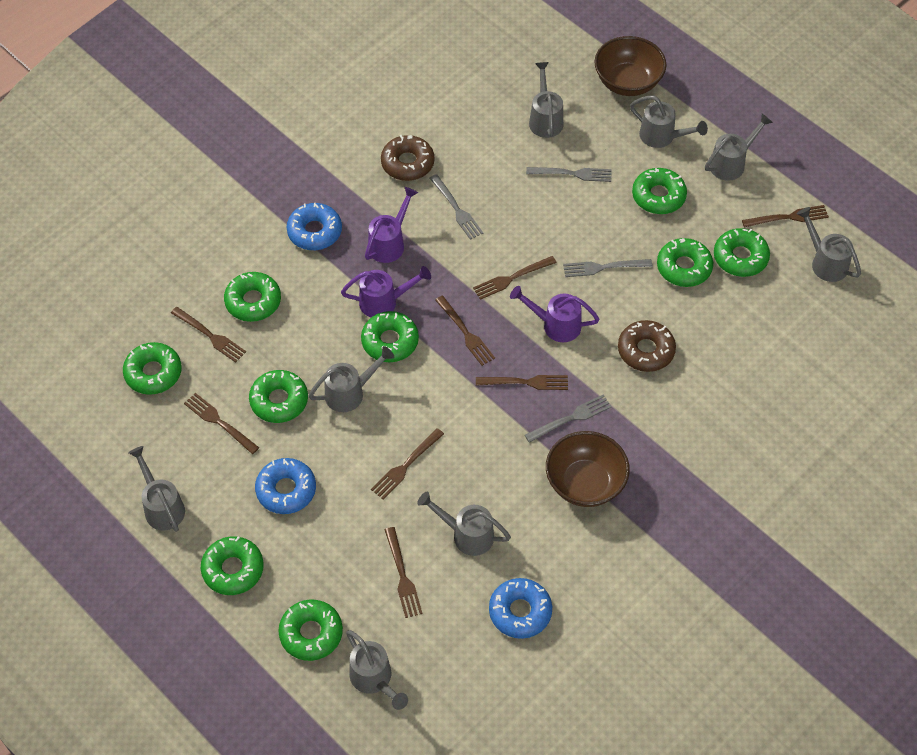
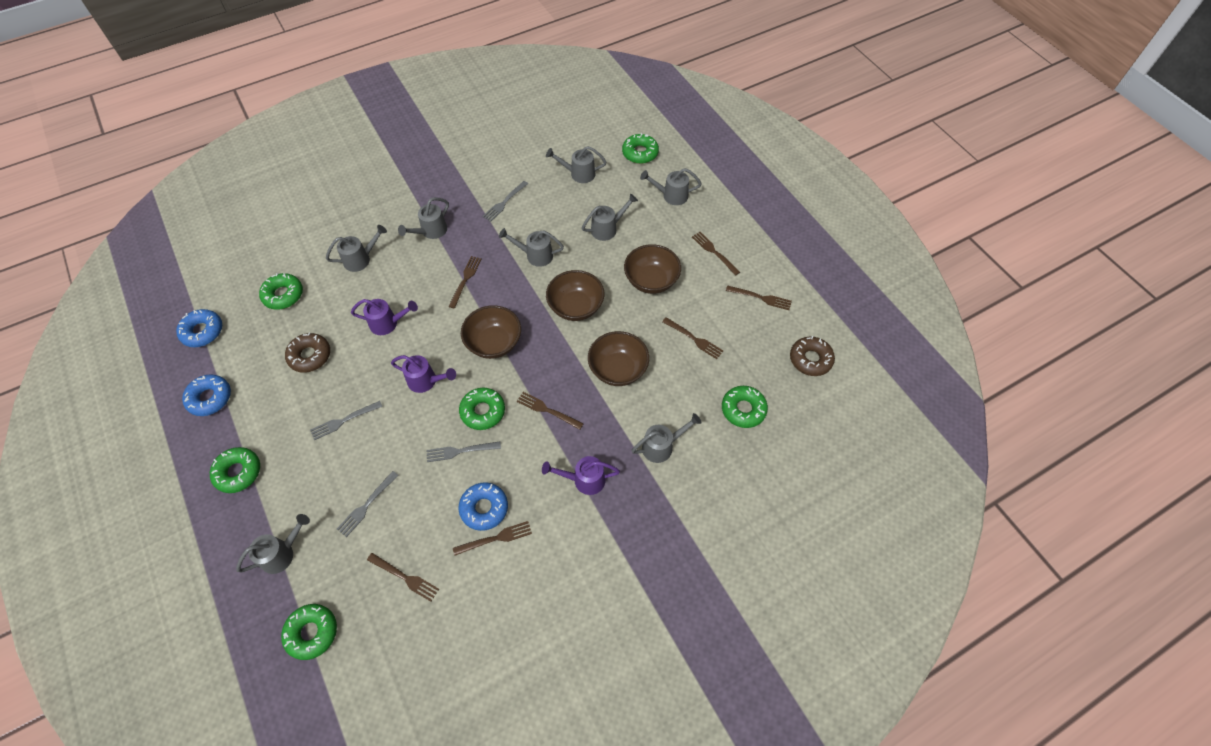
brown bowl: 2 -> 4
brown fork: 8 -> 7
green donut: 9 -> 6

